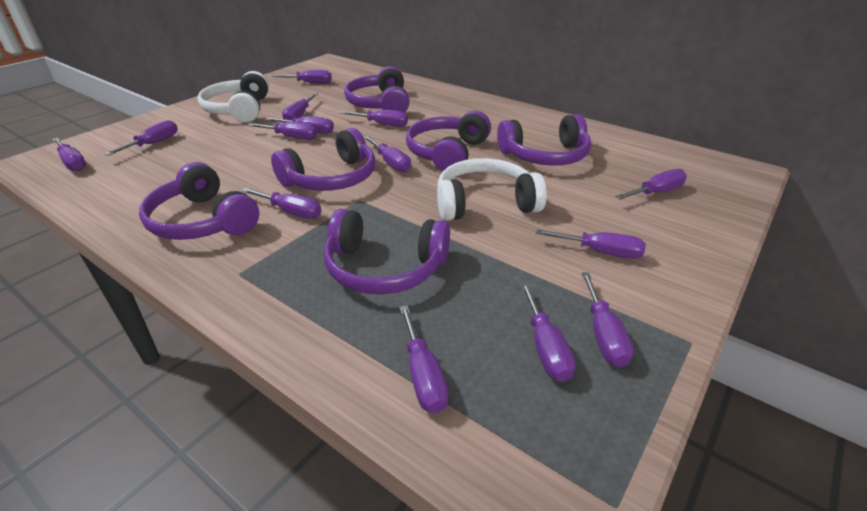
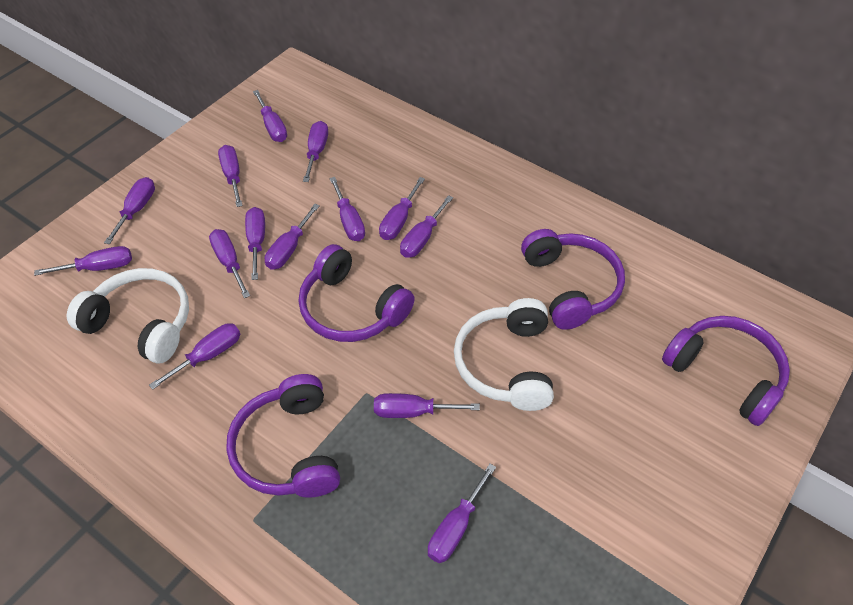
purple headphones: 6 -> 4

